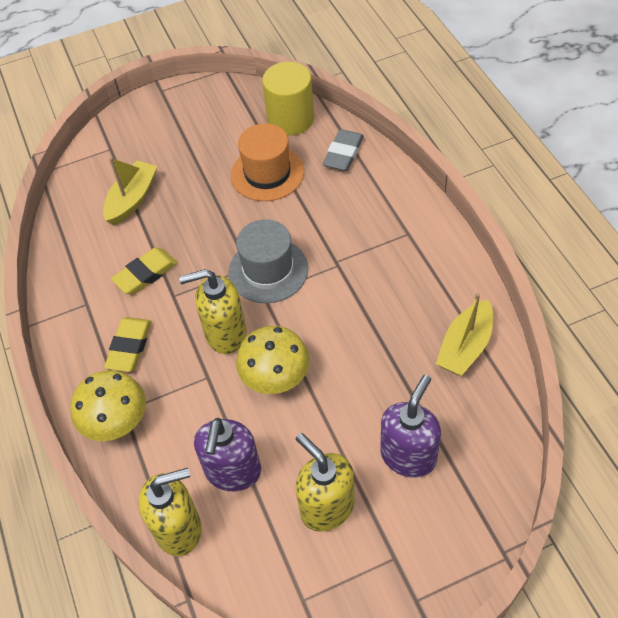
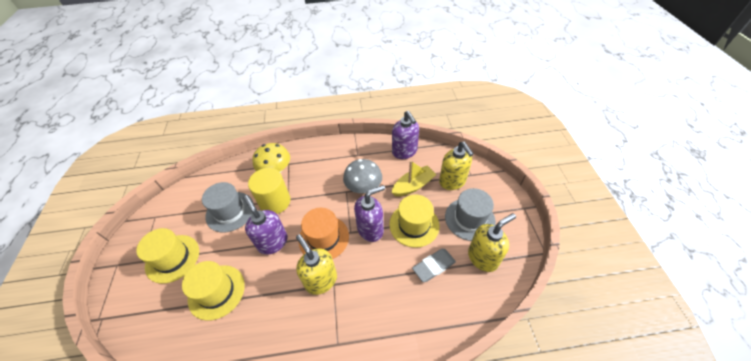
grey hat: 1 -> 2
grey mushroom: 0 -> 1
purple soap dispenser: 2 -> 3
yellow boat: 2 -> 1
yellow eraser: 2 -> 0
yellow hat: 0 -> 3
yellow mushroom: 2 -> 1

